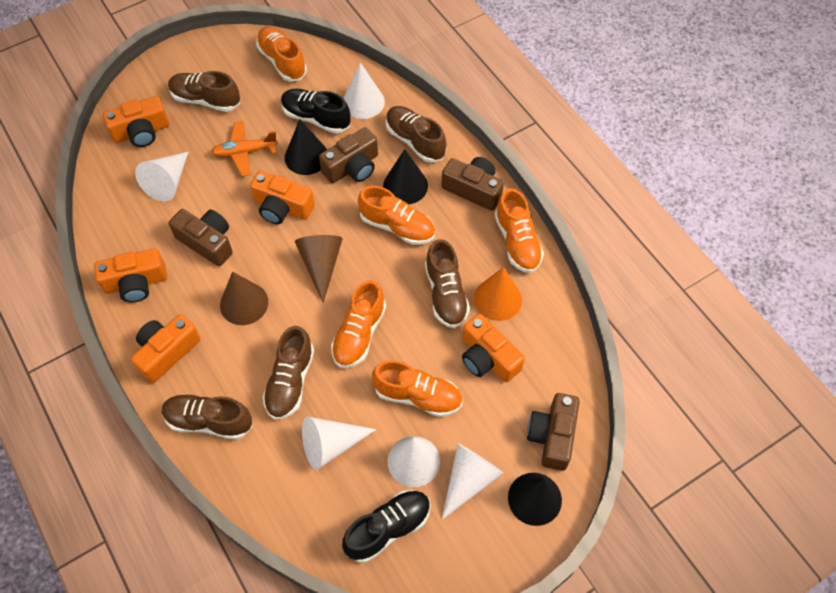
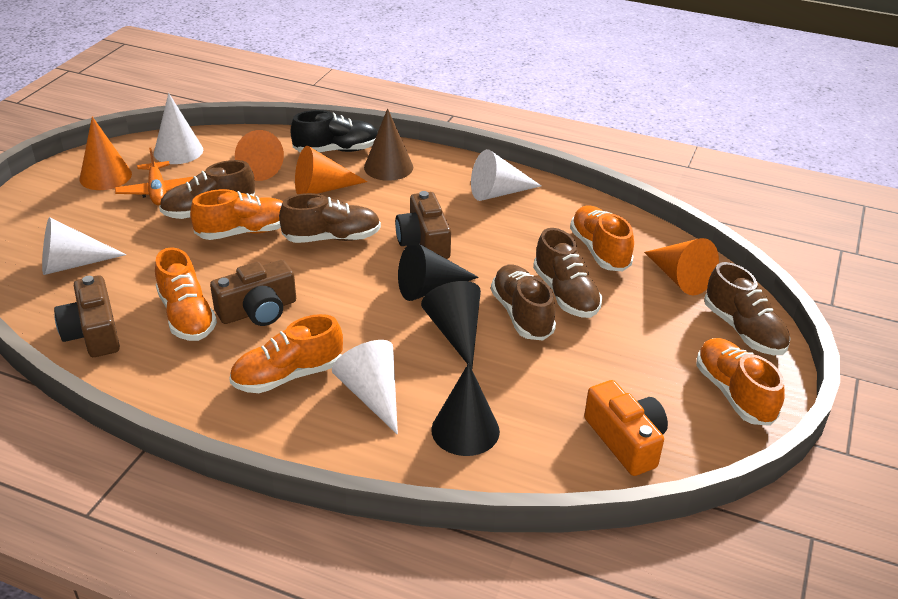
black shoe: 2 -> 1
brown camera: 4 -> 3
brown cone: 2 -> 1
orange camera: 5 -> 1
orange cone: 1 -> 4
white cone: 5 -> 4

